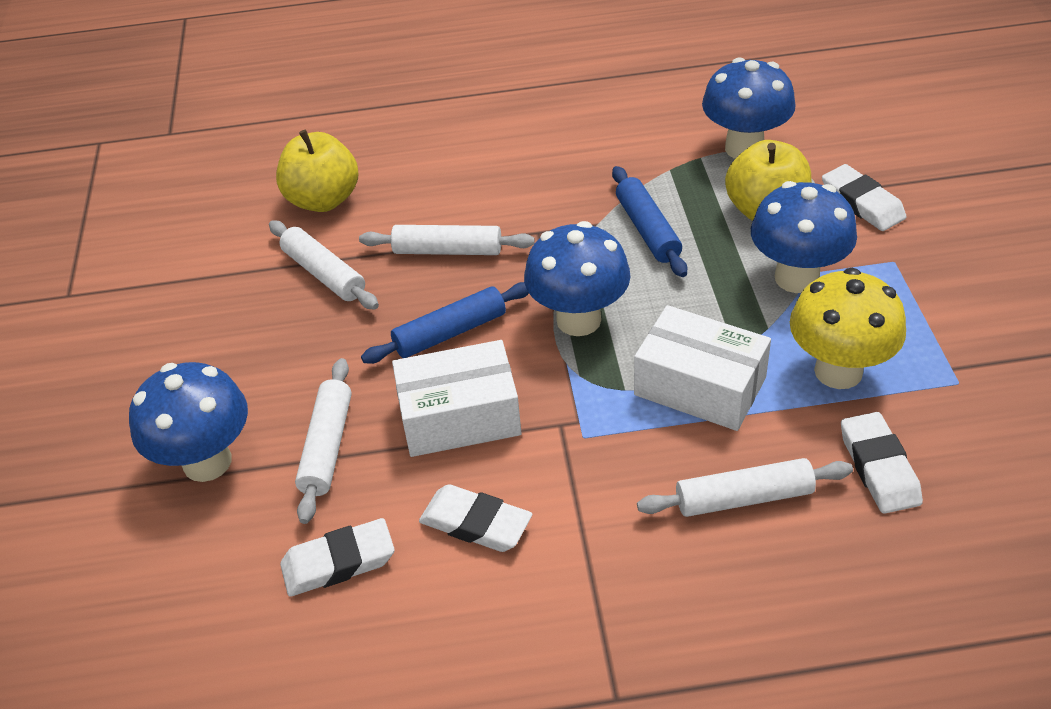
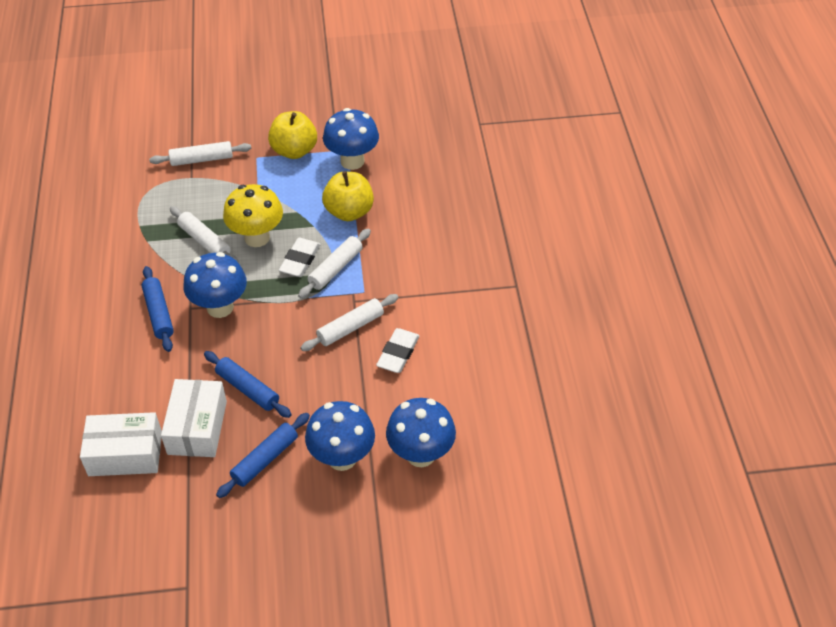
blue rolling pin: 2 -> 3
white eraser: 4 -> 2

